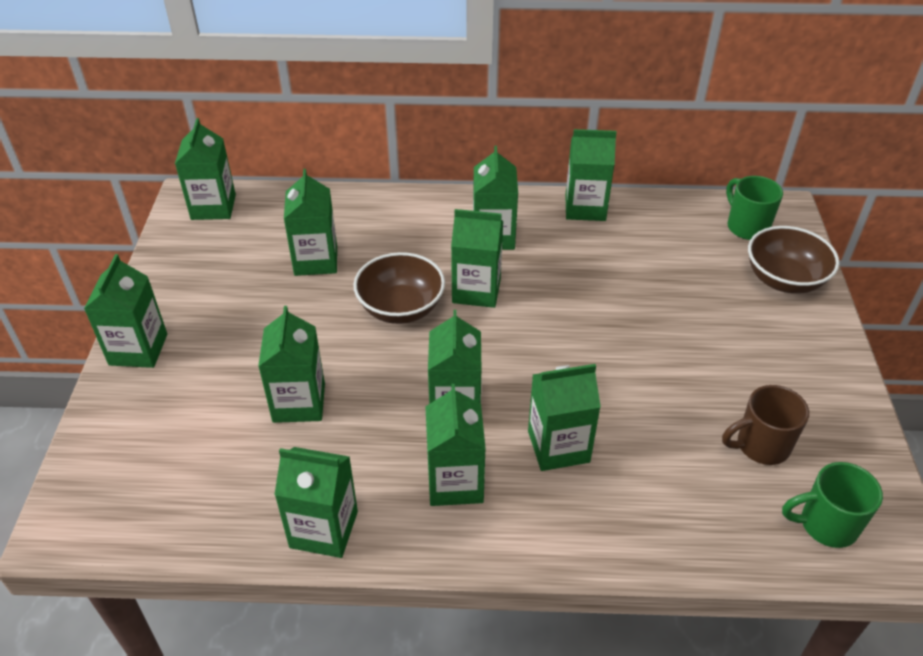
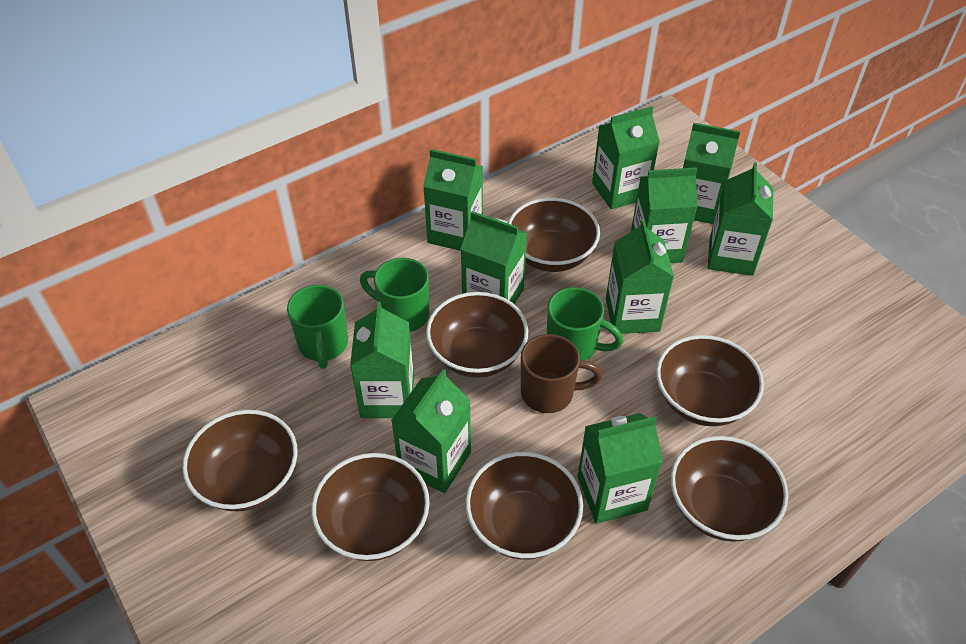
brown bowl: 2 -> 7
green carton: 11 -> 10
green mug: 2 -> 3

